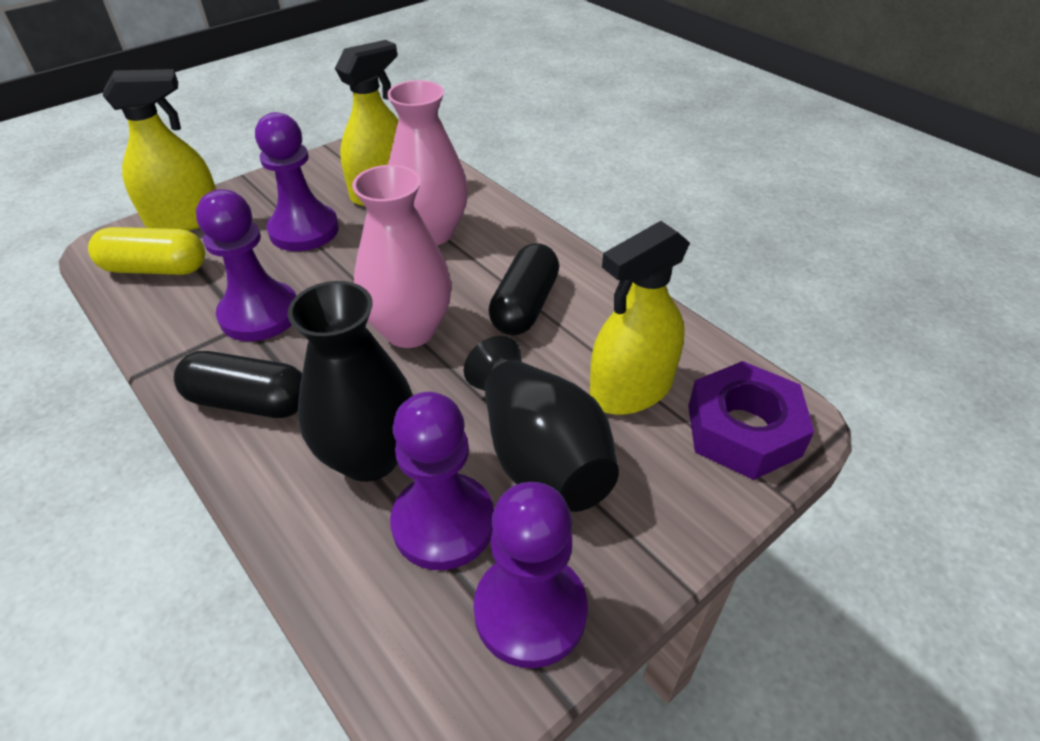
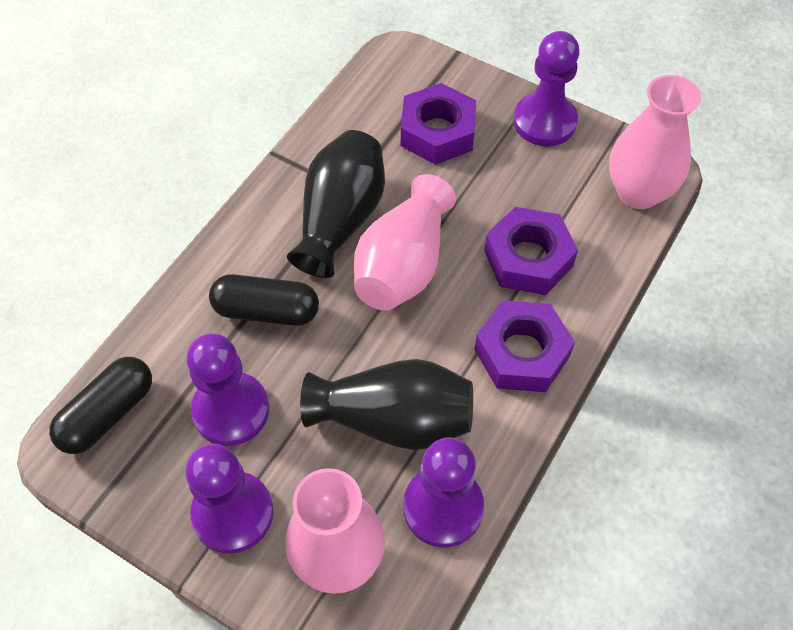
pink vase: 2 -> 3
purple nut: 1 -> 3
yellow capsule: 1 -> 0
yellow spray bottle: 3 -> 0

